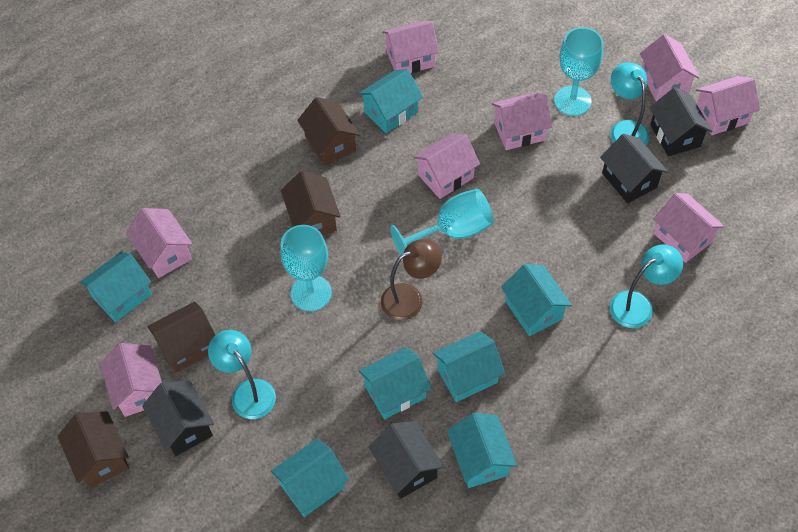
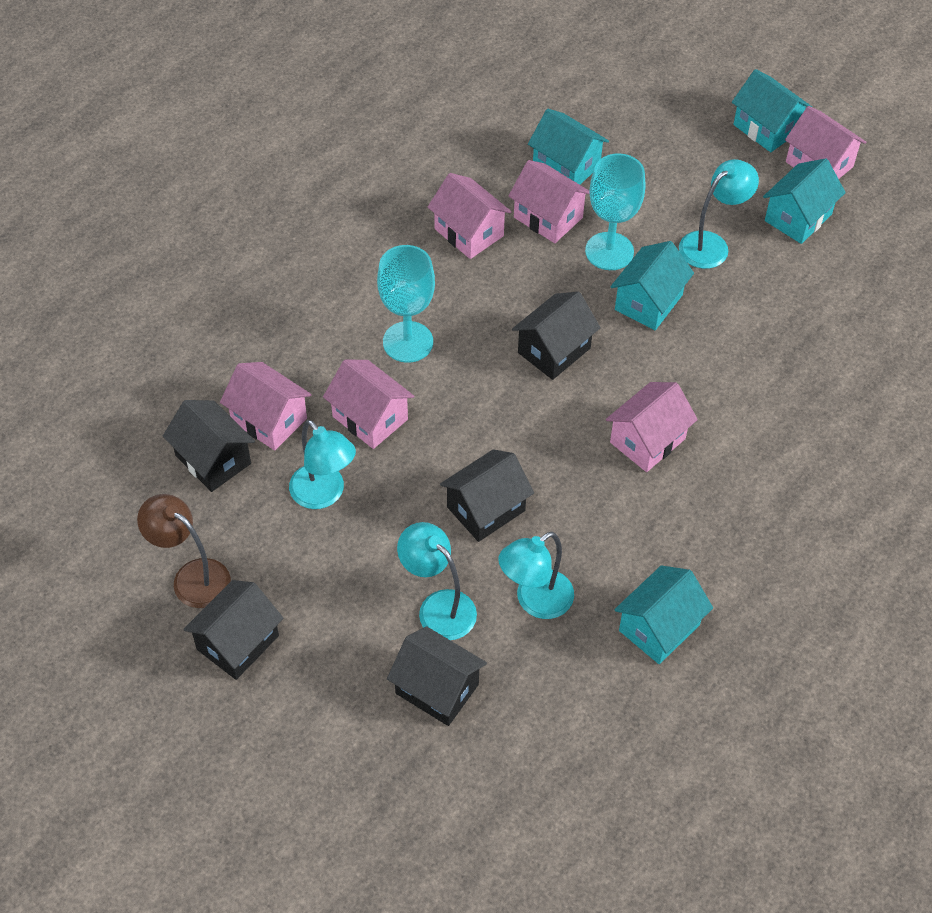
black house: 4 -> 5
brown house: 4 -> 0
pink house: 8 -> 6
turquoise goblet: 3 -> 2
turquoise house: 7 -> 5
turquoise lamp: 3 -> 4

